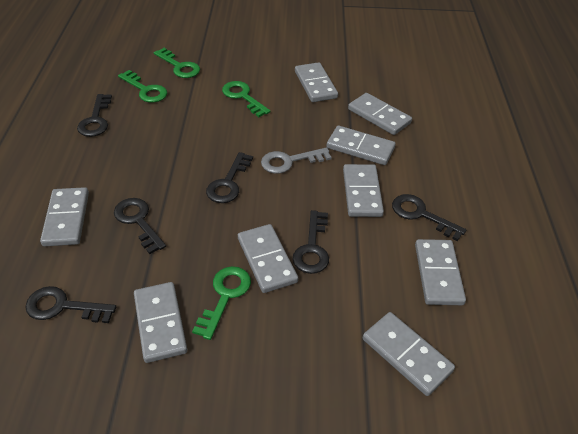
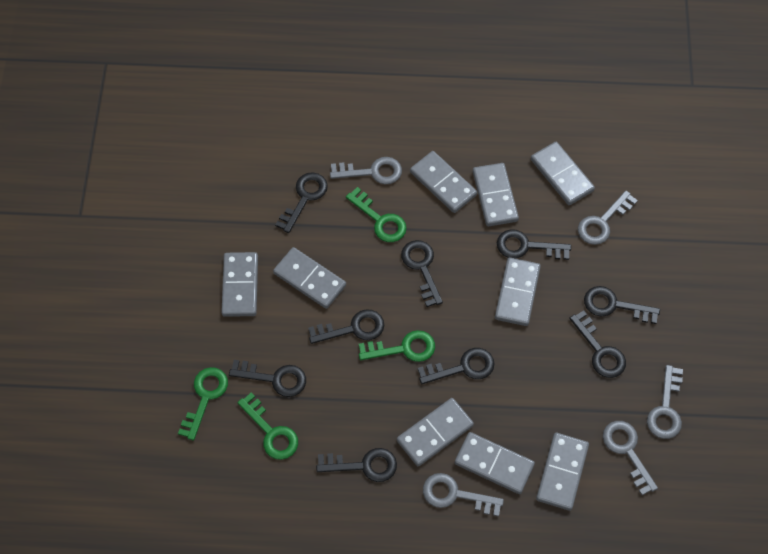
black key: 6 -> 9
grey key: 1 -> 5

